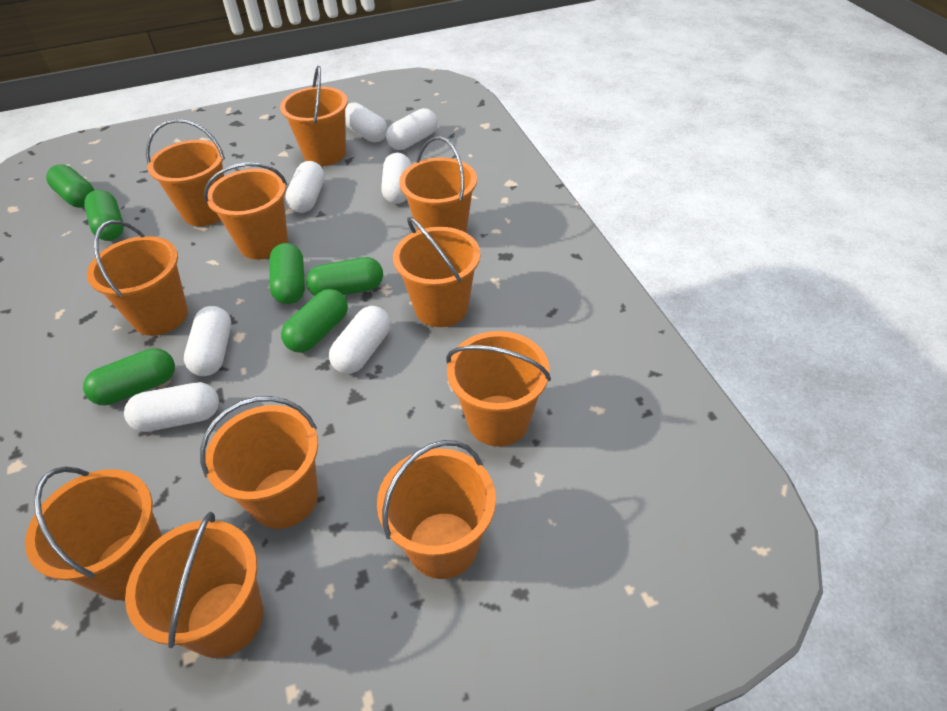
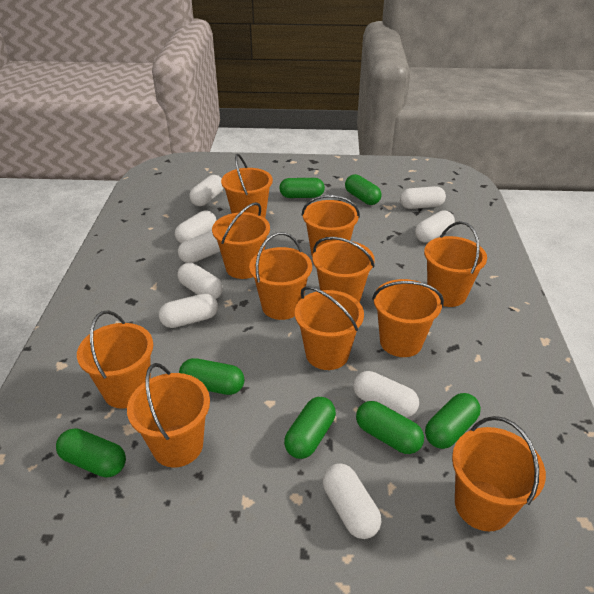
green capsule: 6 -> 7
white capsule: 7 -> 9

